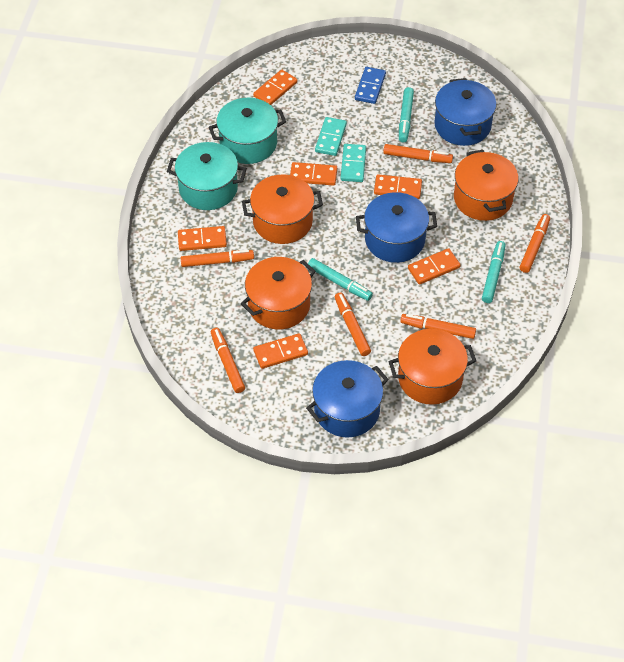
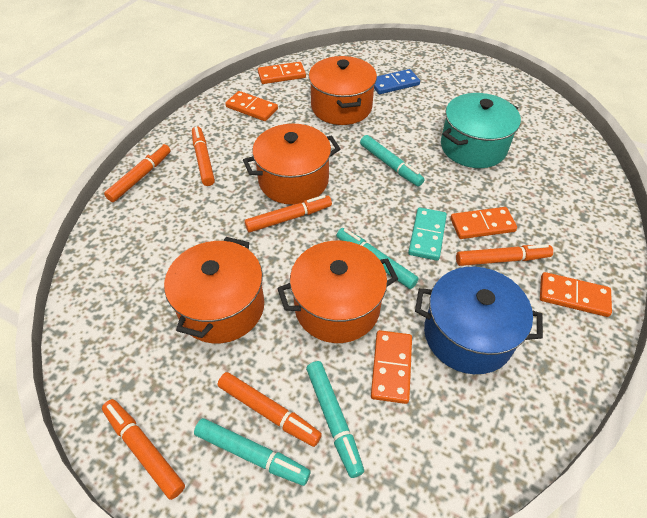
blue pot: 3 -> 1
orange domino: 6 -> 5
turquoise domino: 2 -> 1
turquoise marker: 3 -> 4
turquoise pot: 2 -> 1

